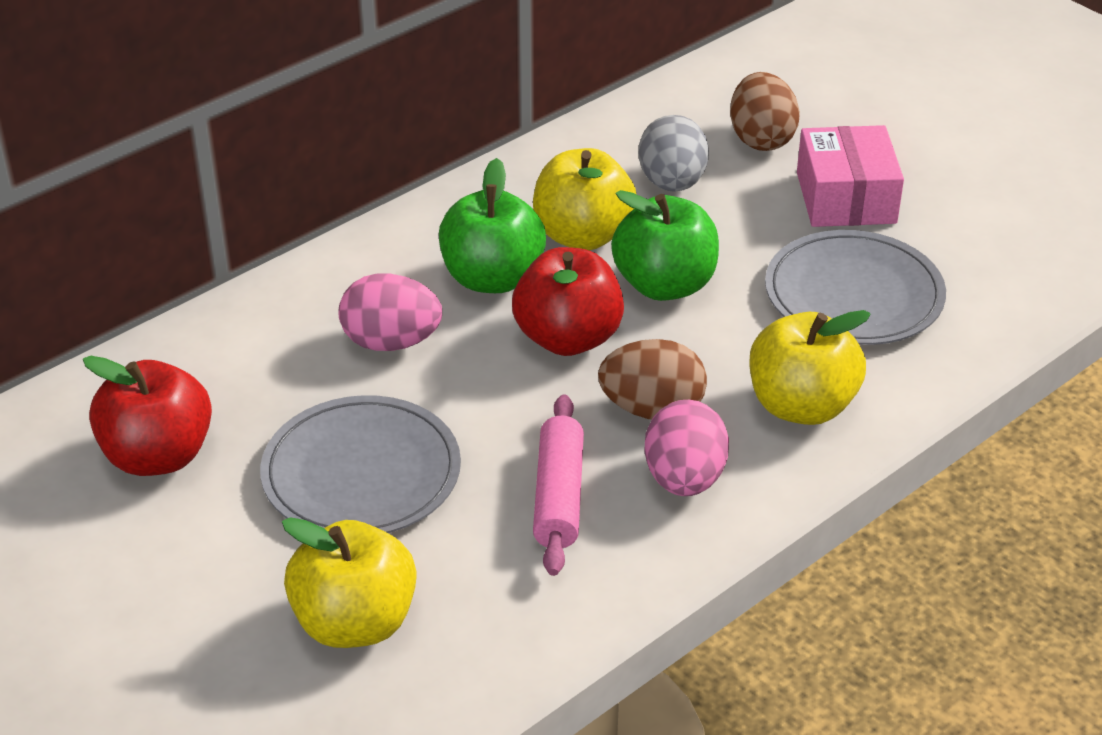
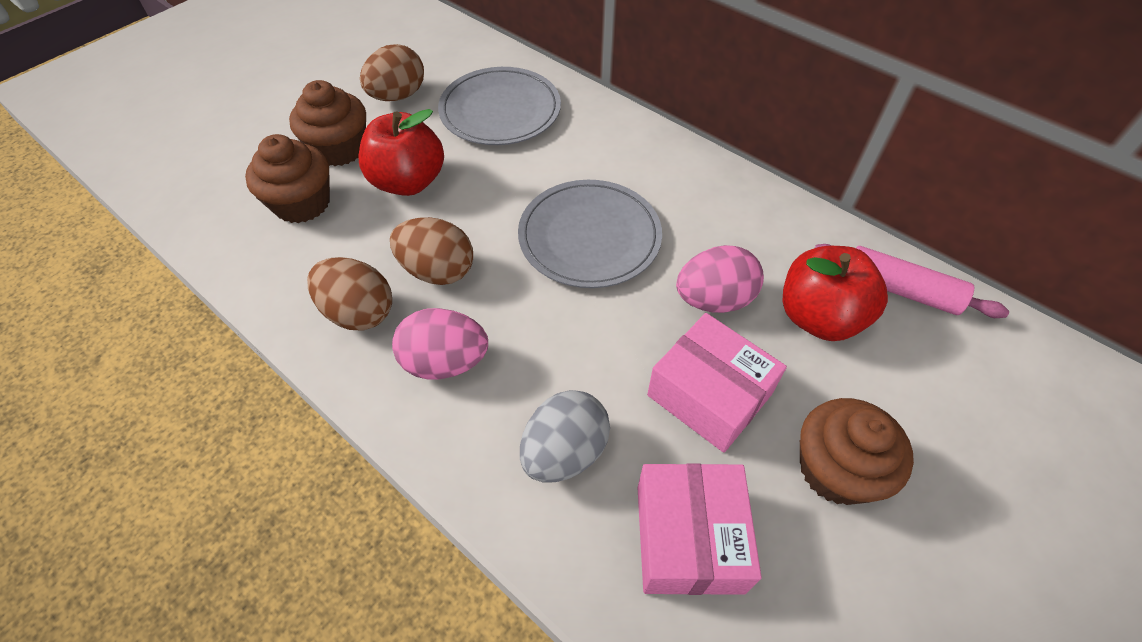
brown cupcake: 0 -> 3
brown egg: 2 -> 3
green apple: 2 -> 0
pink box: 1 -> 2
yellow apple: 3 -> 0

